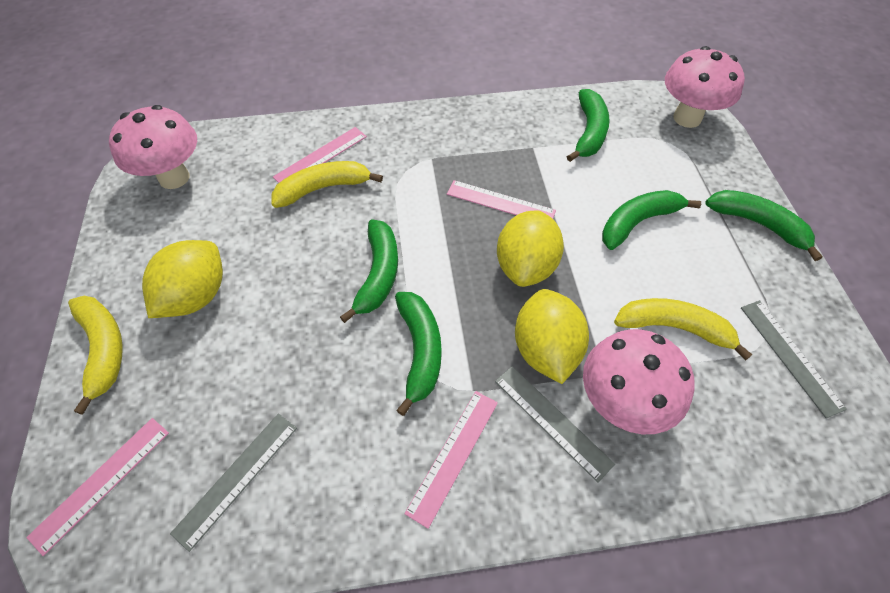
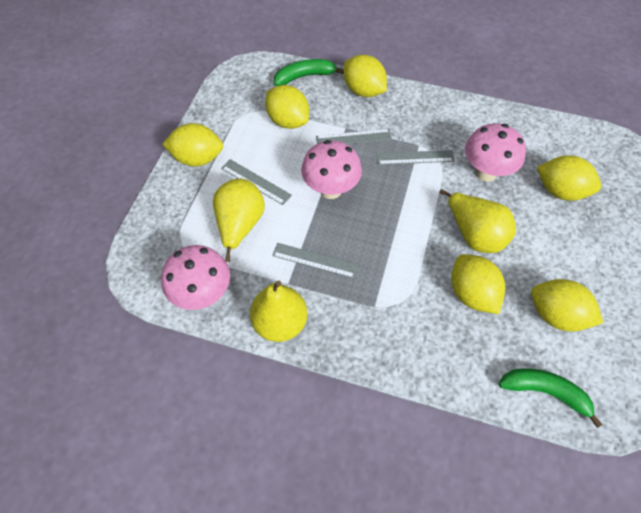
green banana: 5 -> 2
grey ruler: 3 -> 4
pink ruler: 4 -> 0
yellow banana: 3 -> 0
yellow lemon: 3 -> 6
yellow pear: 0 -> 3

